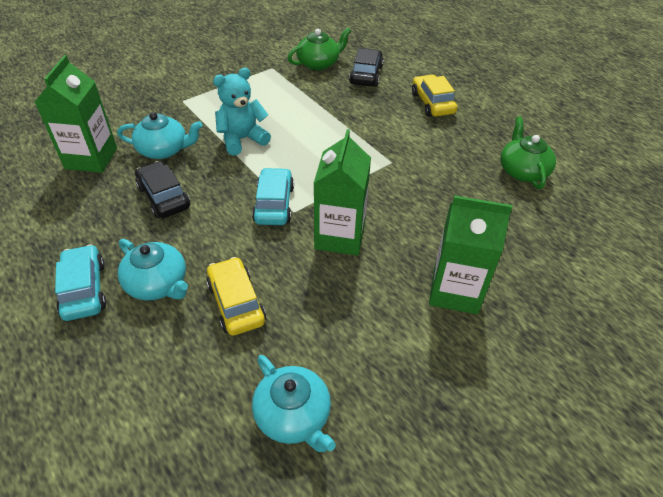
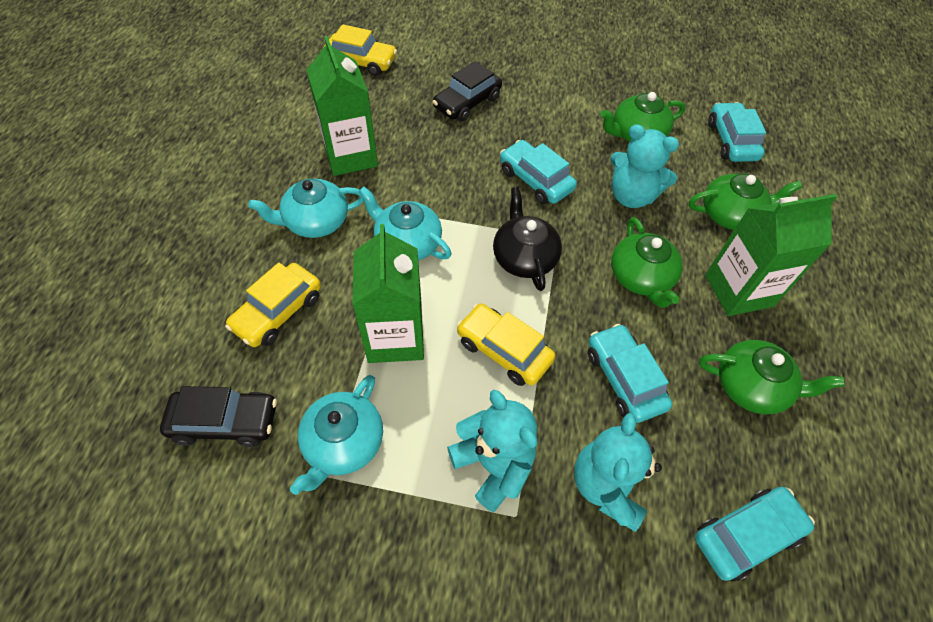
black teapot: 0 -> 1
green teapot: 2 -> 4
turquoise car: 2 -> 4
turquoise teddy bear: 1 -> 3
yellow car: 2 -> 3

